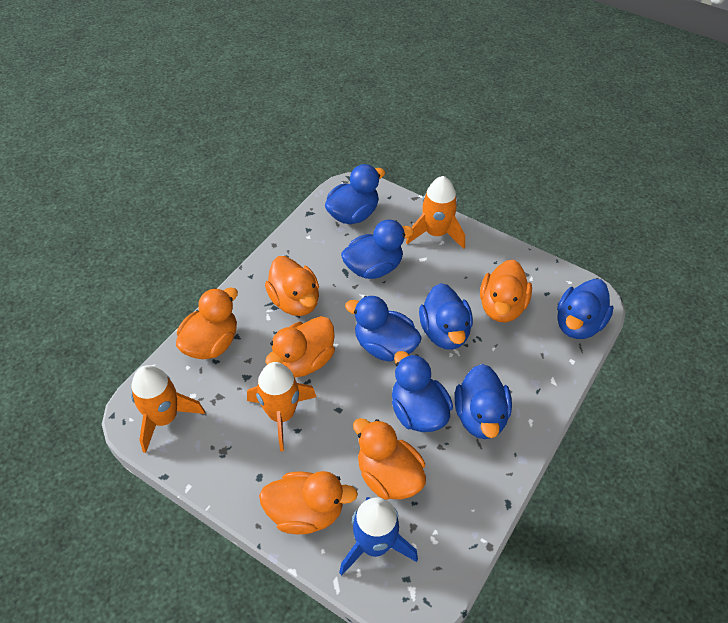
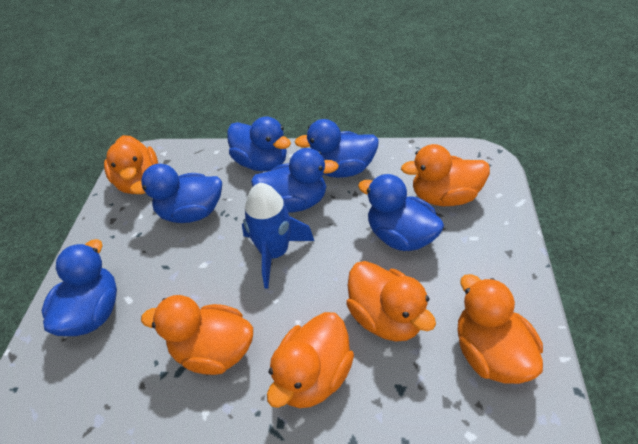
blue duck: 7 -> 6
orange rocket: 3 -> 0

